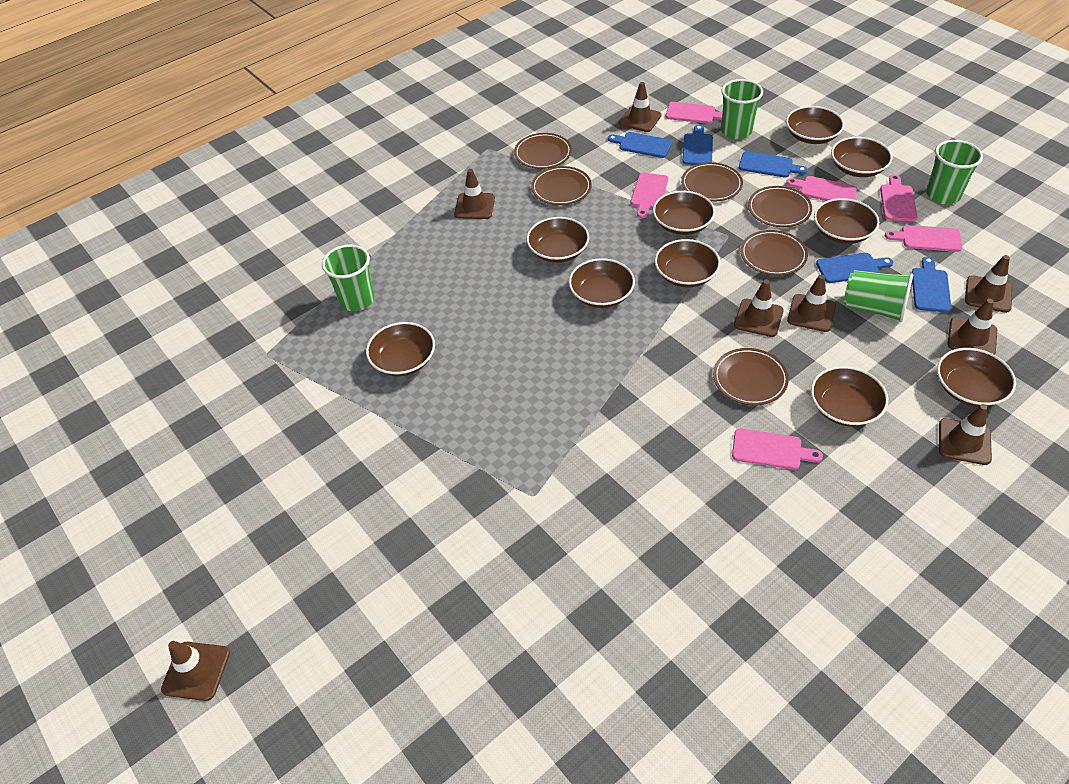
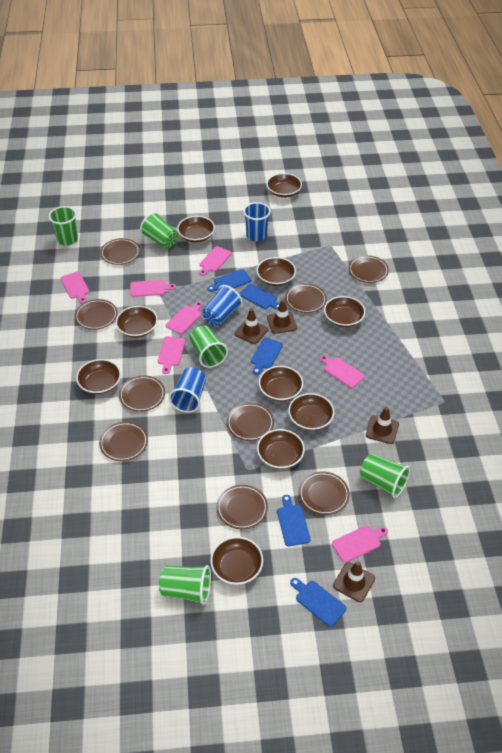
blue cup: 0 -> 3
brown plate: 6 -> 9
brown traffic cone: 8 -> 4
green cup: 4 -> 5
pink cutting board: 6 -> 7

